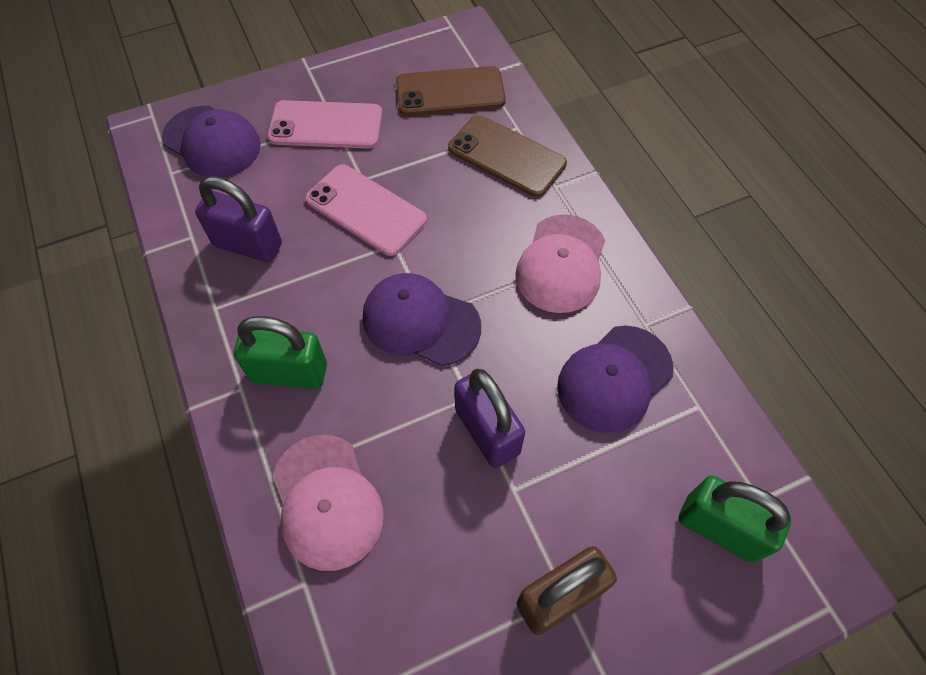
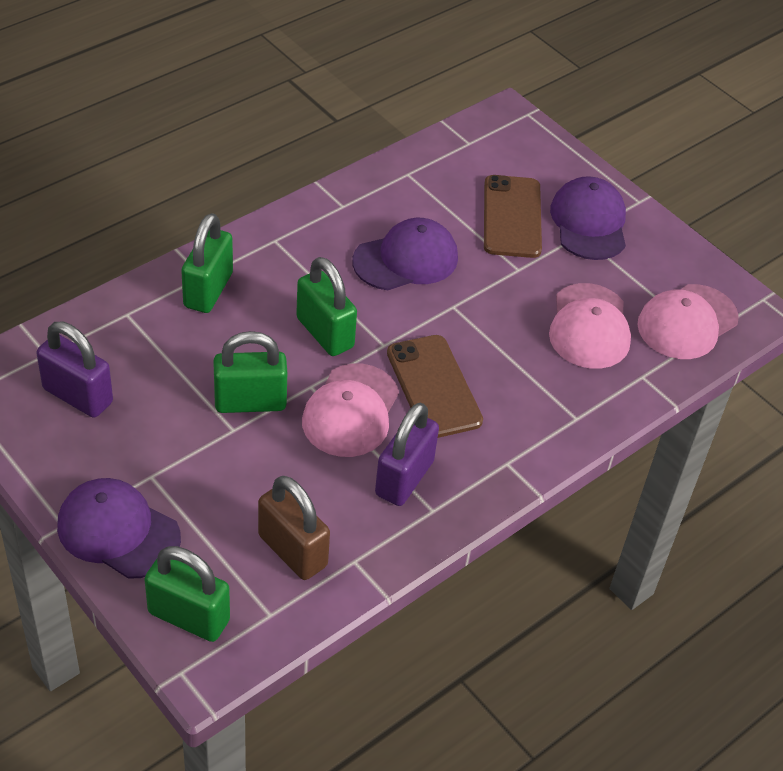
green padlock: 2 -> 4
pink cap: 2 -> 3
pink phone: 2 -> 0

